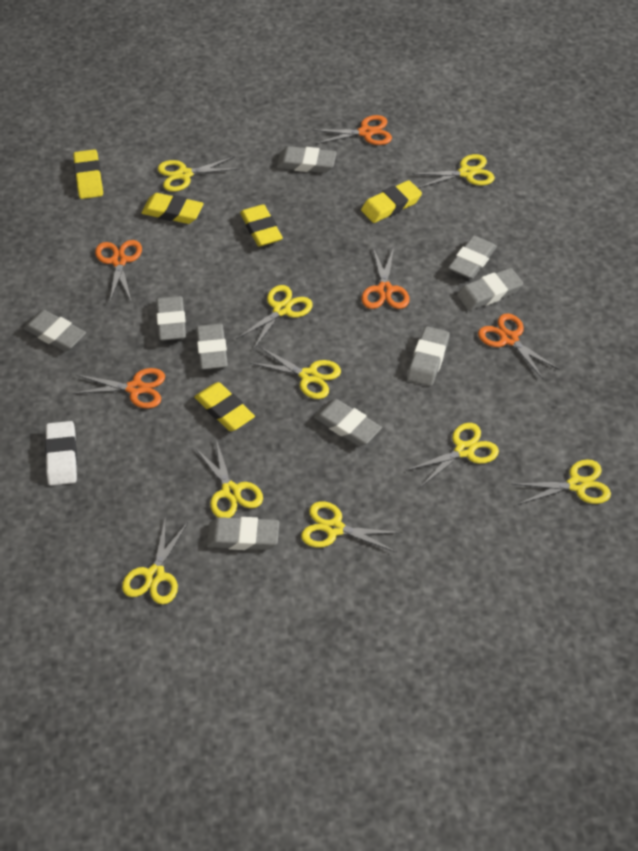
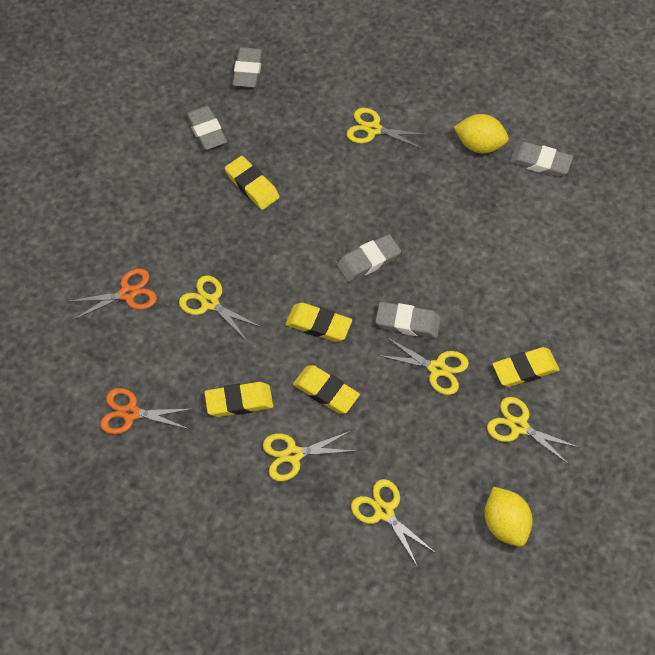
grey eraser: 9 -> 5
orange scissors: 5 -> 2
white eraser: 1 -> 0
yellow lemon: 0 -> 2
yellow scissors: 9 -> 6

